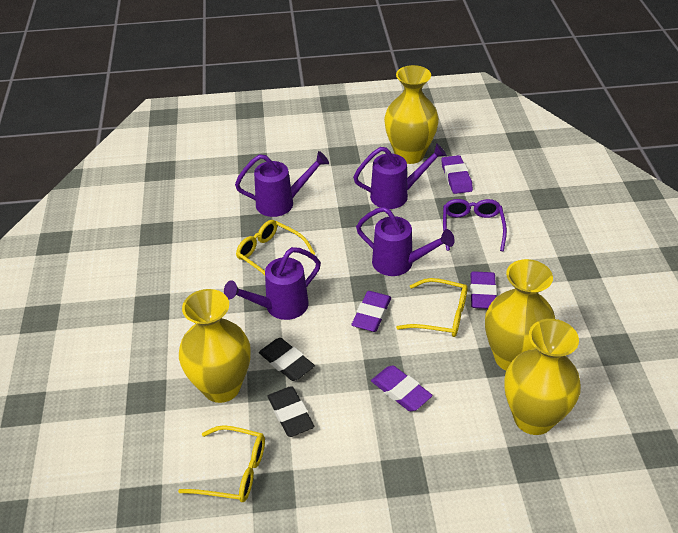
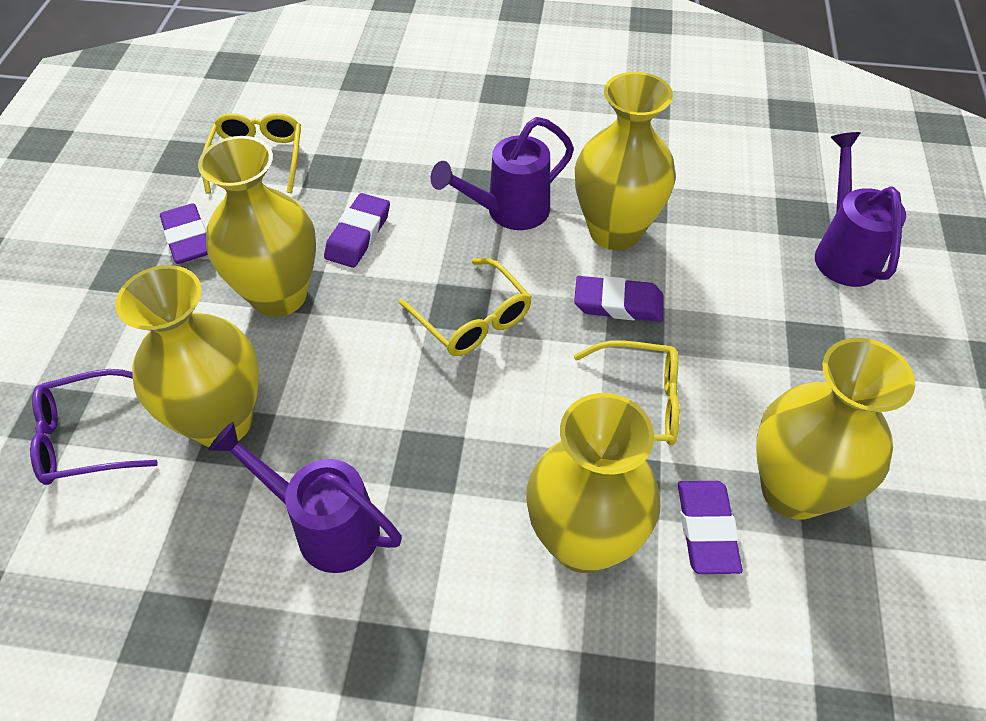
black eraser: 2 -> 0
purple watering can: 4 -> 3
yellow vase: 4 -> 5

